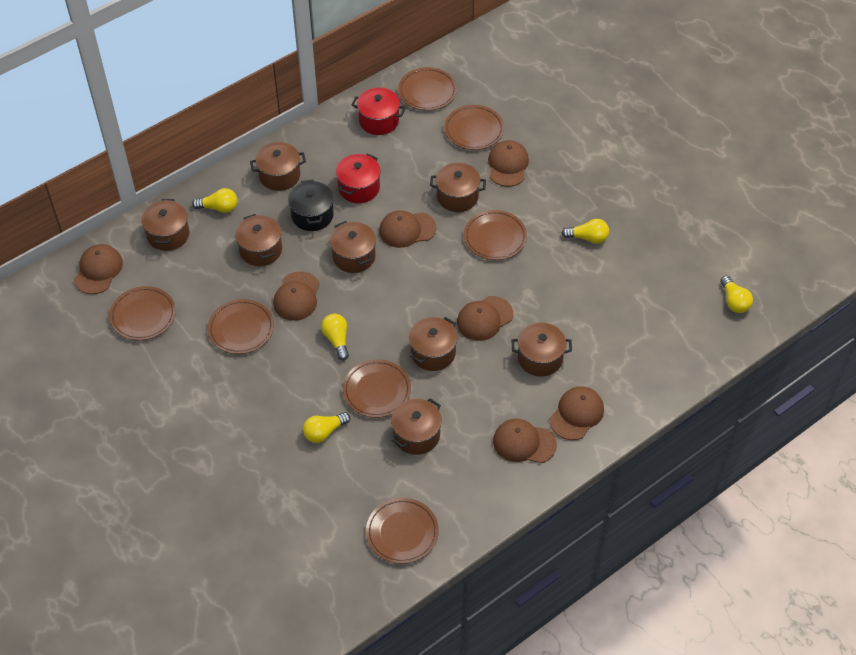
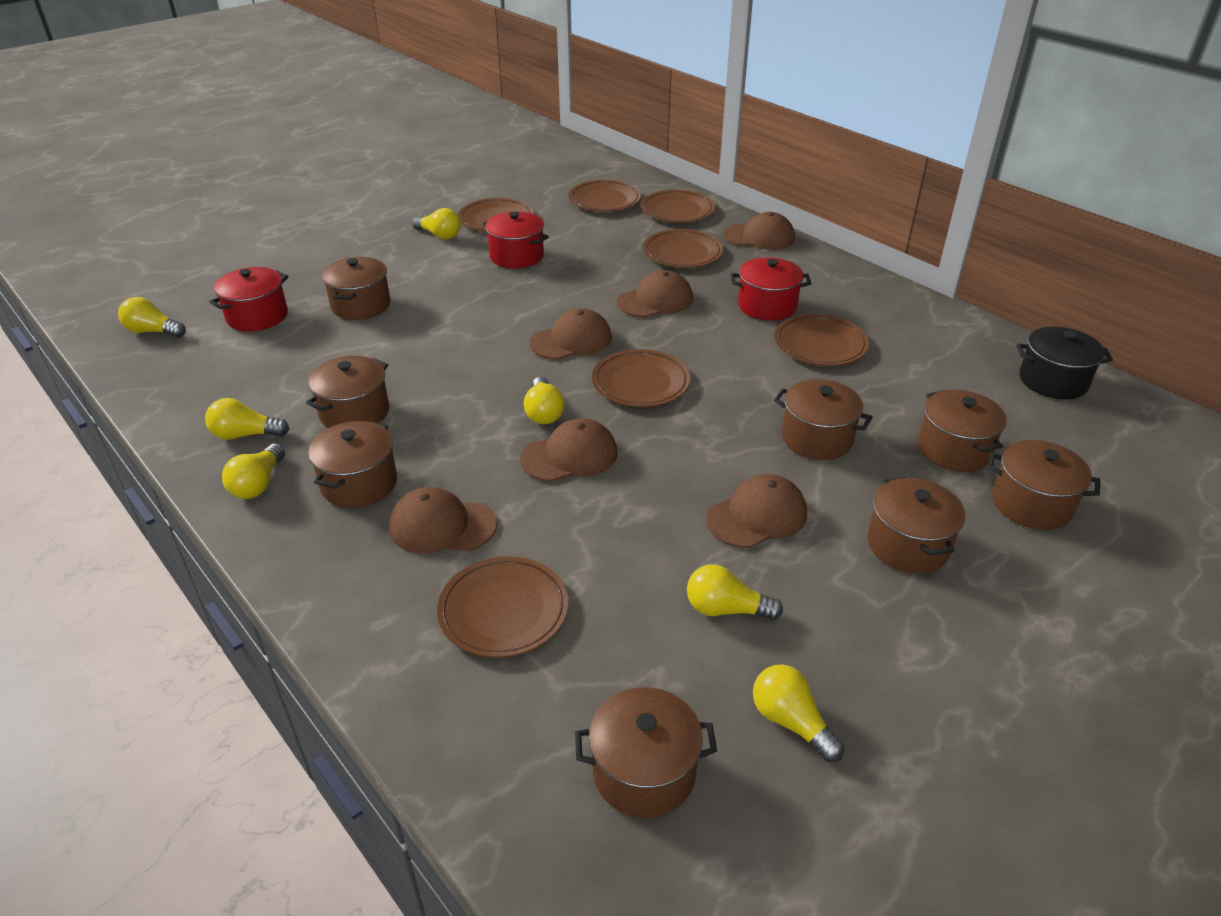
brown cap: 7 -> 6
red pot: 2 -> 3
yellow light bulb: 5 -> 7

